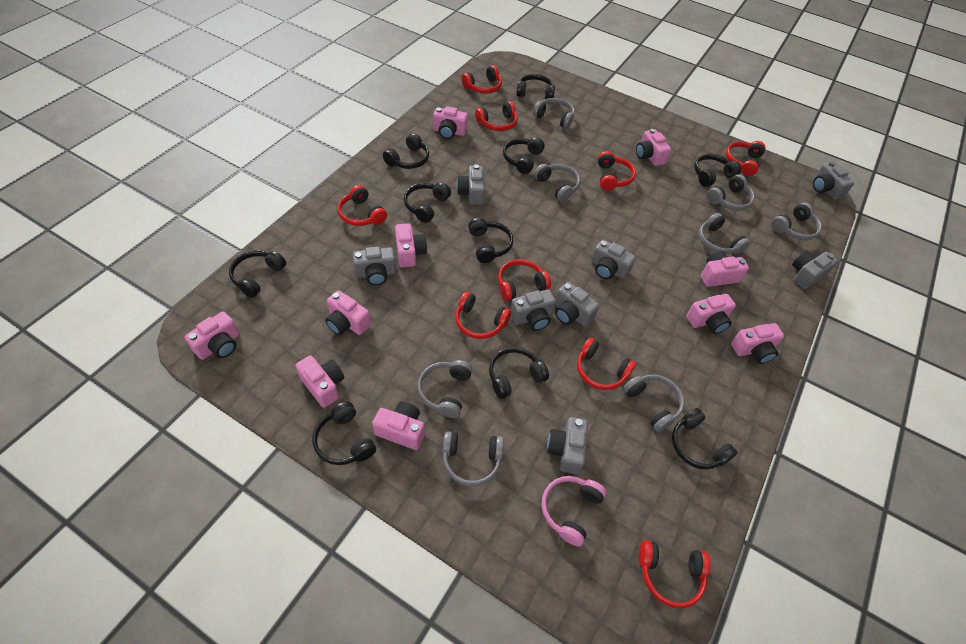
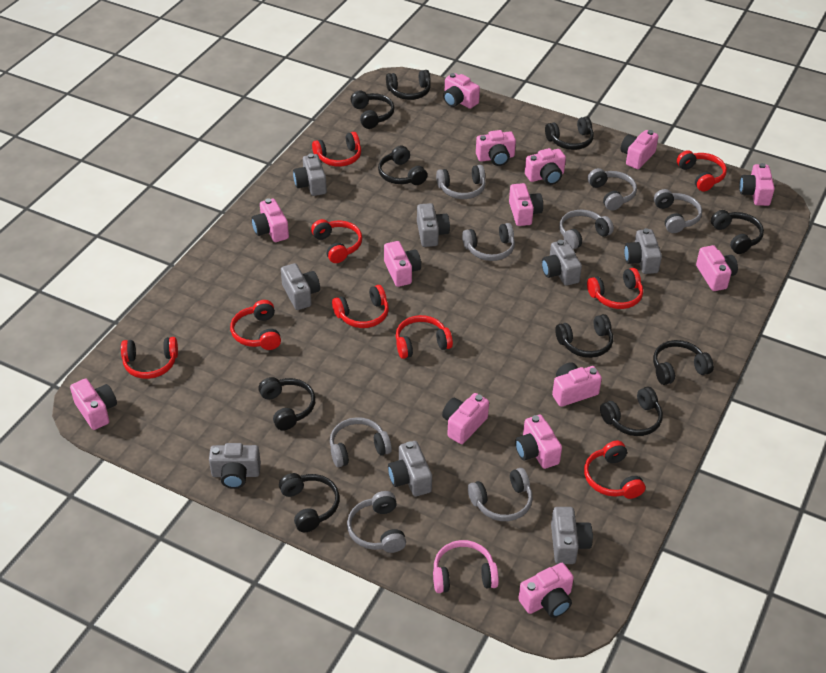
pink camera: 10 -> 14

